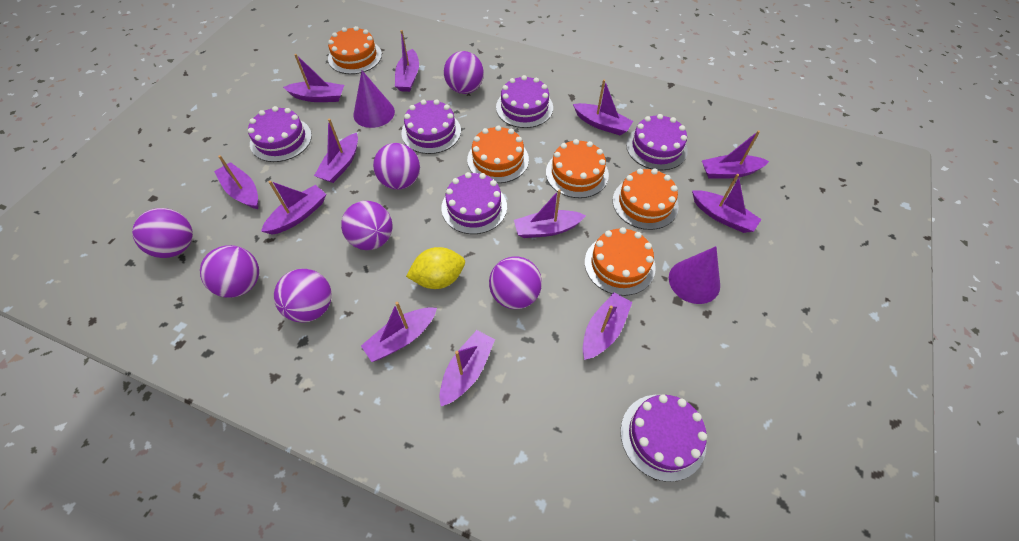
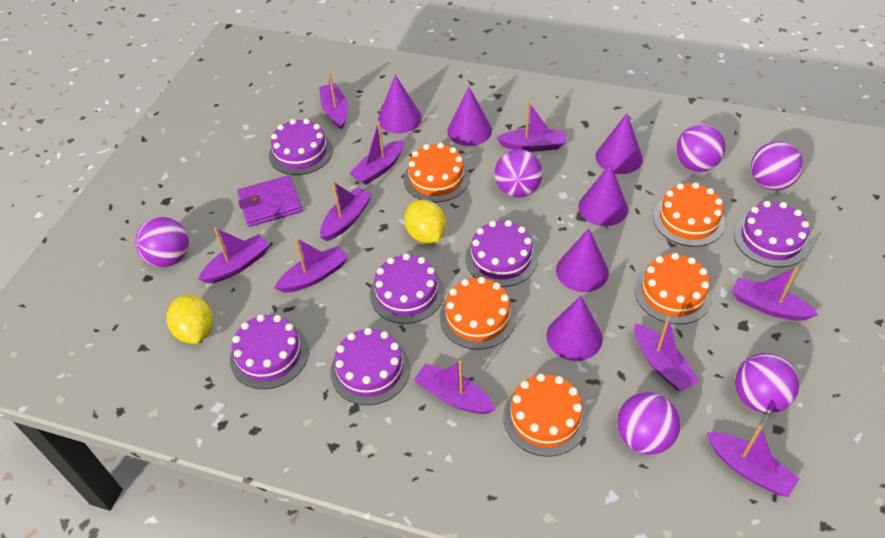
purple ball: 7 -> 6
purple boat: 12 -> 10
purple cone: 2 -> 6
purple wallet: 0 -> 1
yellow lemon: 1 -> 2

